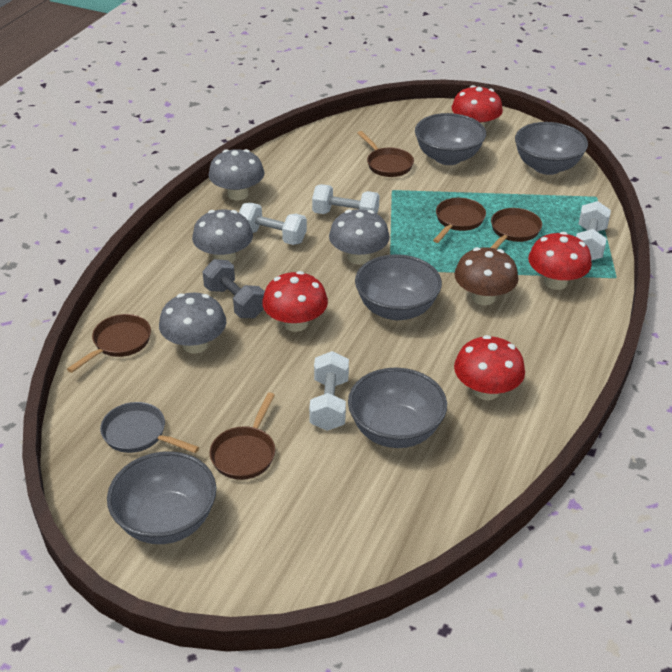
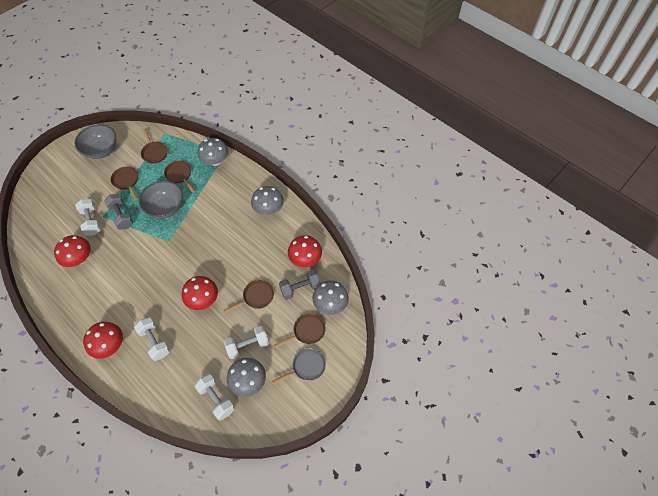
brown mushroom: 1 -> 0
grey bowl: 5 -> 2
grey dumbbell: 1 -> 2

